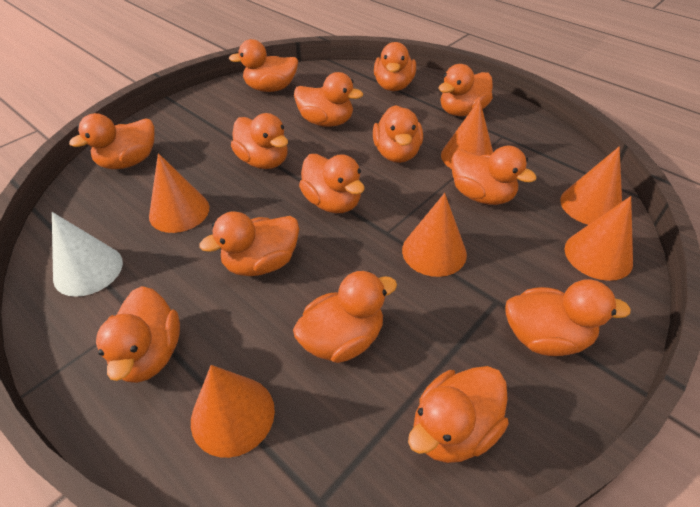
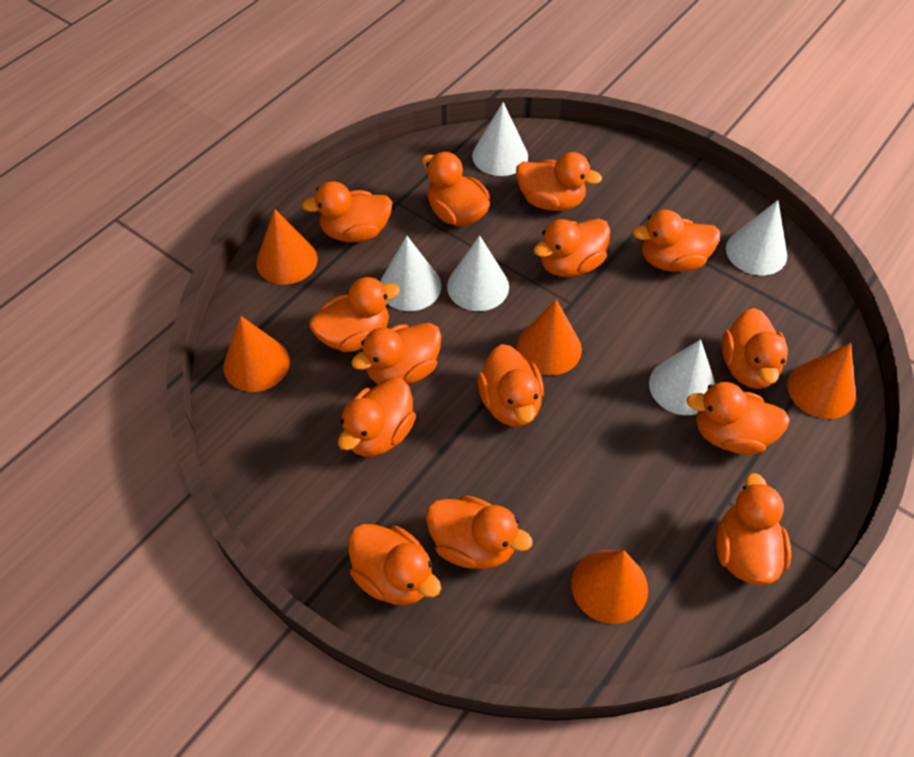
orange cone: 6 -> 5
white cone: 1 -> 5

